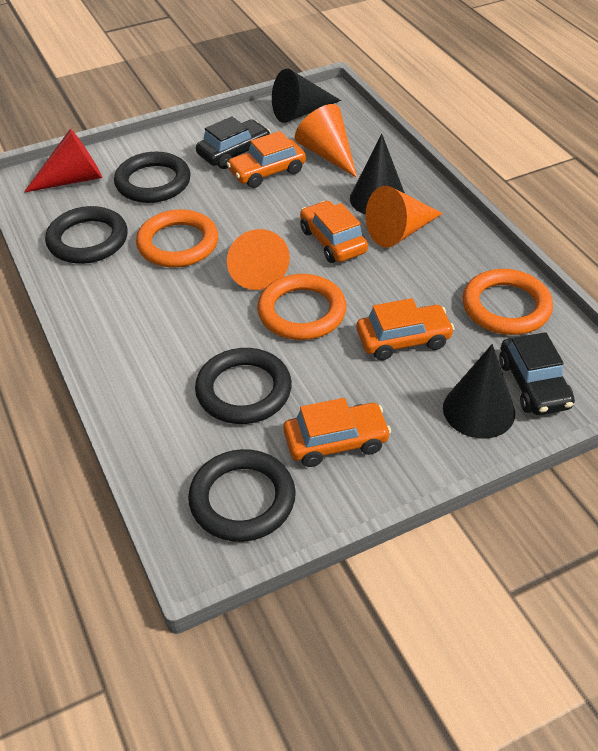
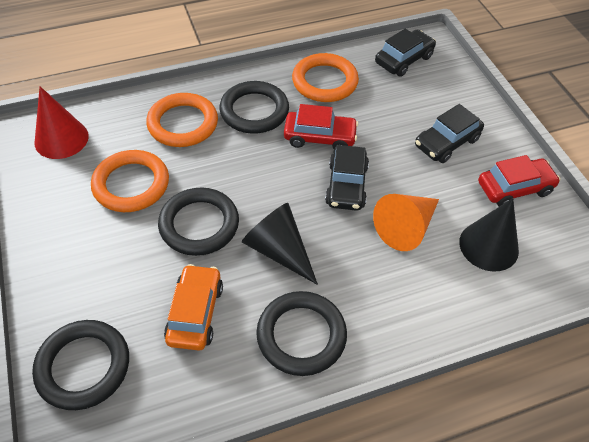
black car: 2 -> 3
black cone: 3 -> 2
orange car: 4 -> 1
orange cone: 3 -> 1
red car: 0 -> 2

